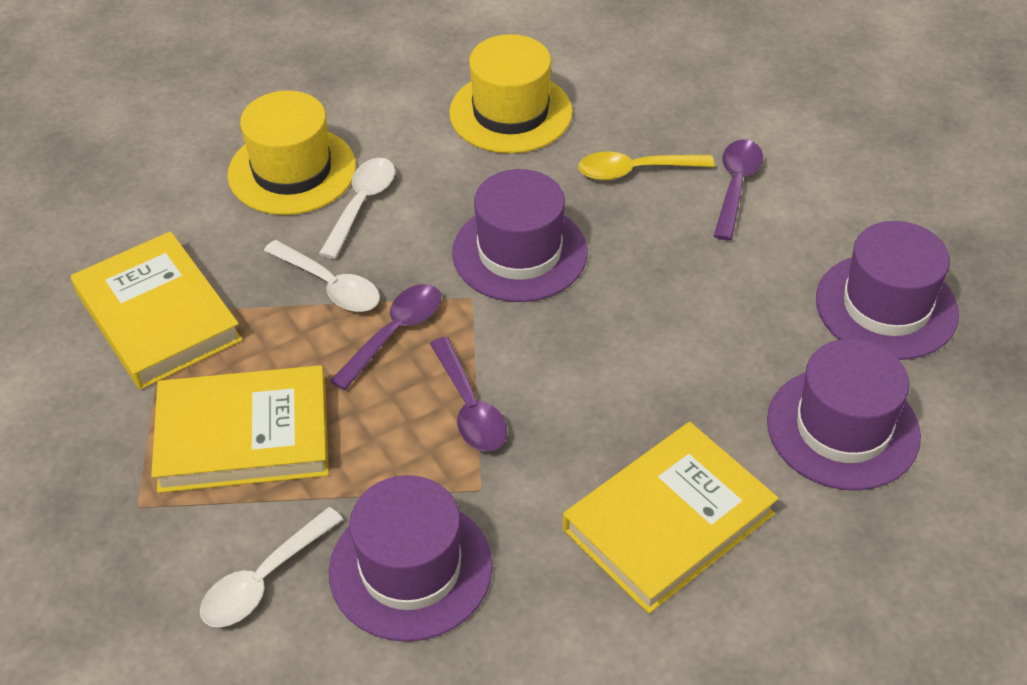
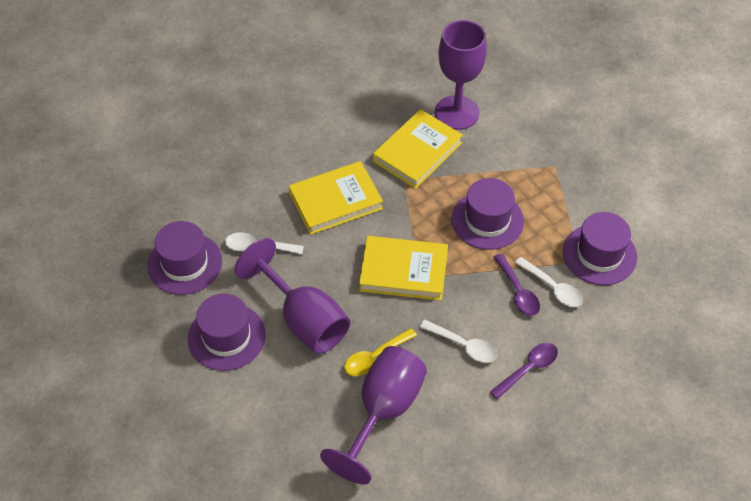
purple goblet: 0 -> 3
purple spoon: 3 -> 2
yellow hat: 2 -> 0

